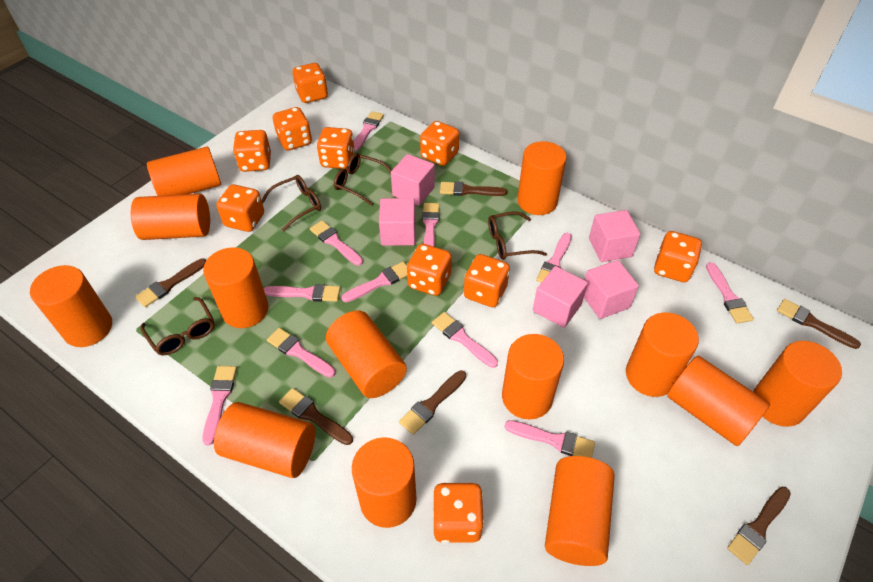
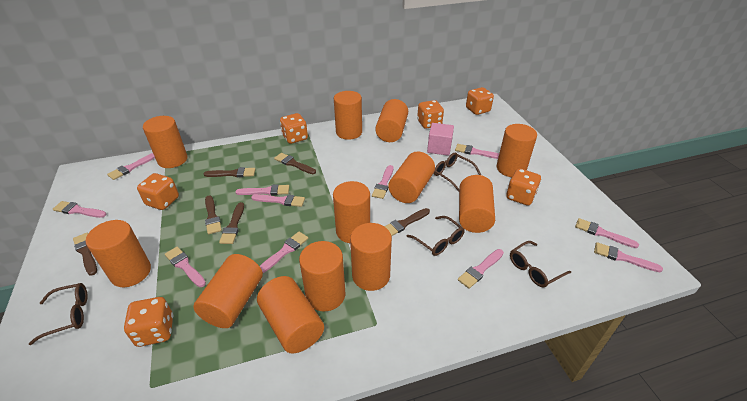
orange cylinder: 13 -> 12
orange dice: 10 -> 6
pink cube: 5 -> 1

